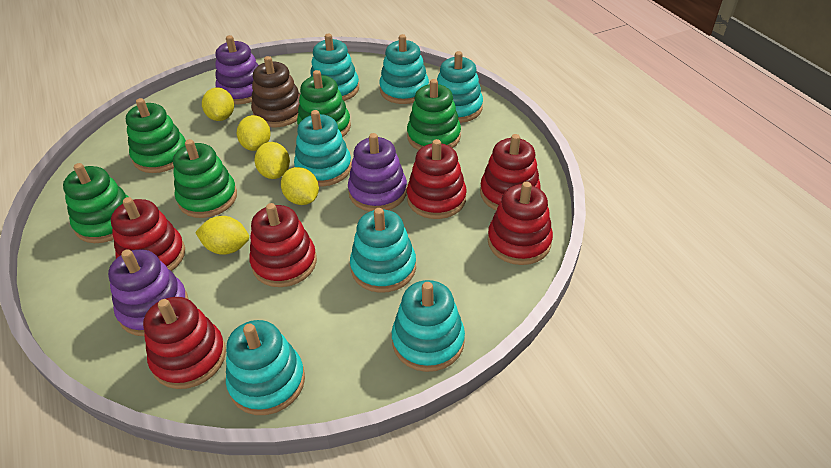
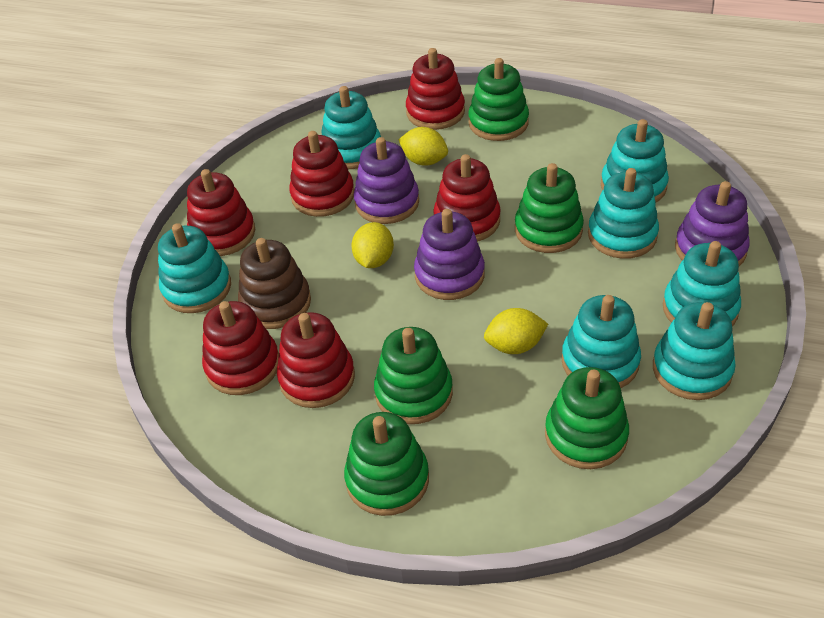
yellow lemon: 5 -> 3

